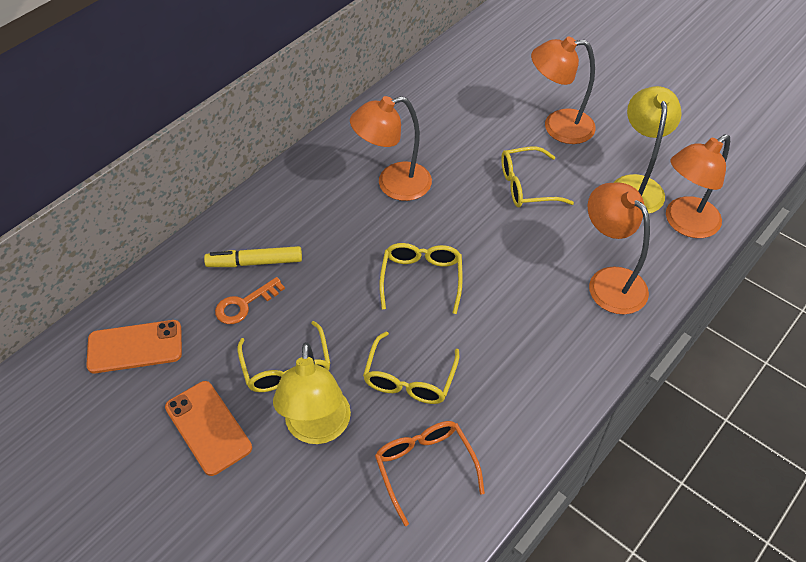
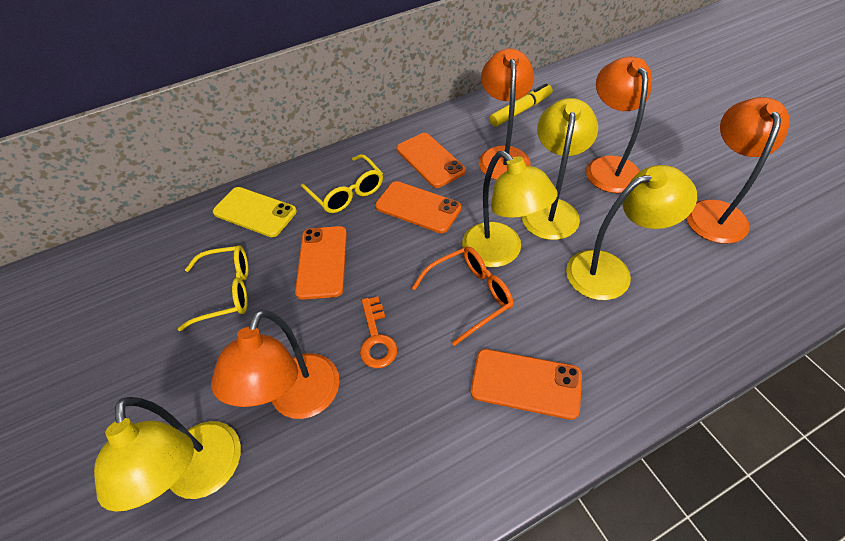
orange phone: 2 -> 4
yellow glasses: 4 -> 2
yellow lamp: 2 -> 4
yellow phone: 0 -> 1

